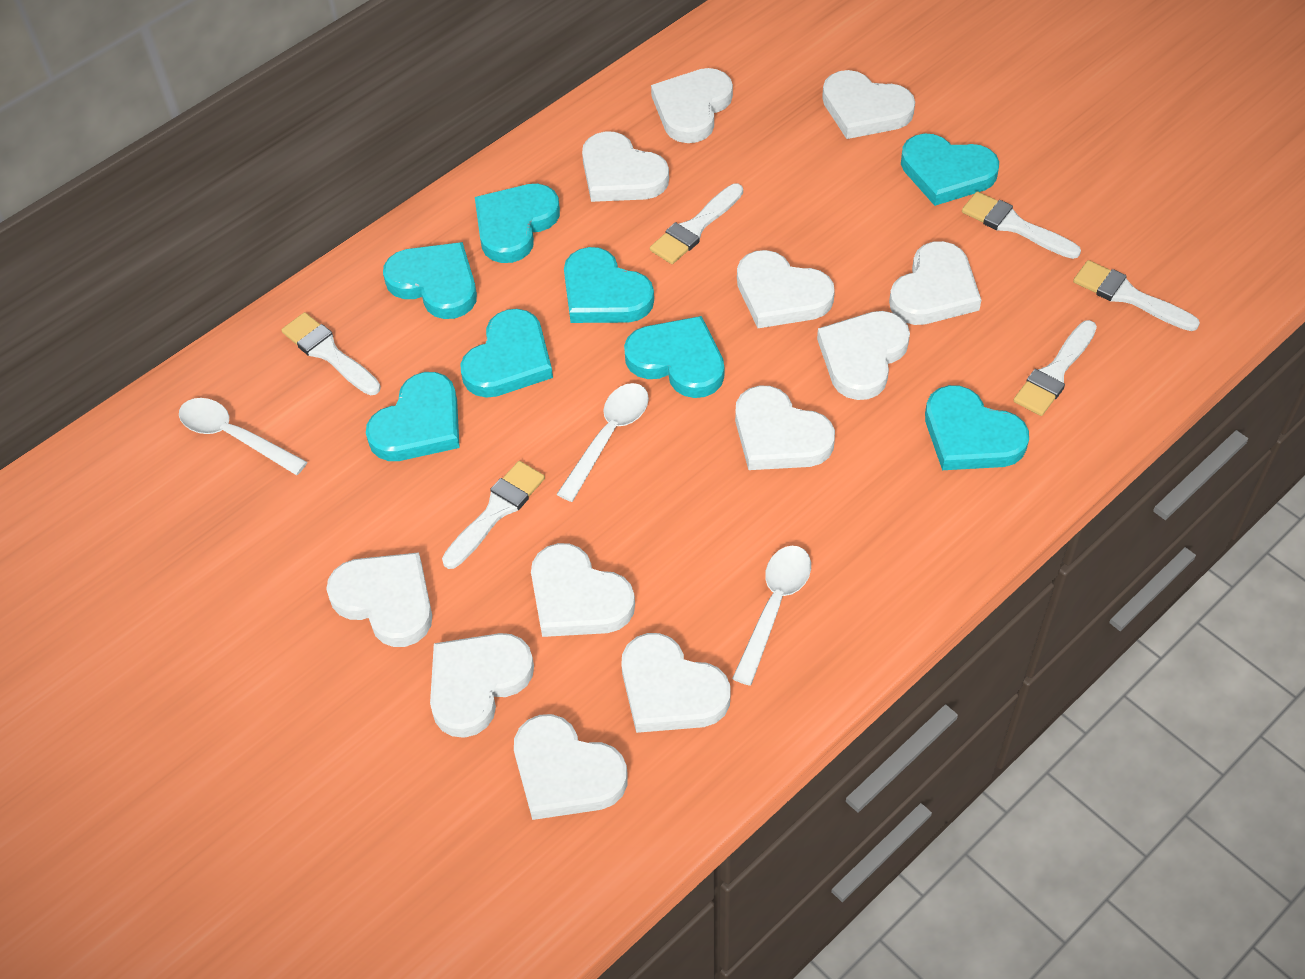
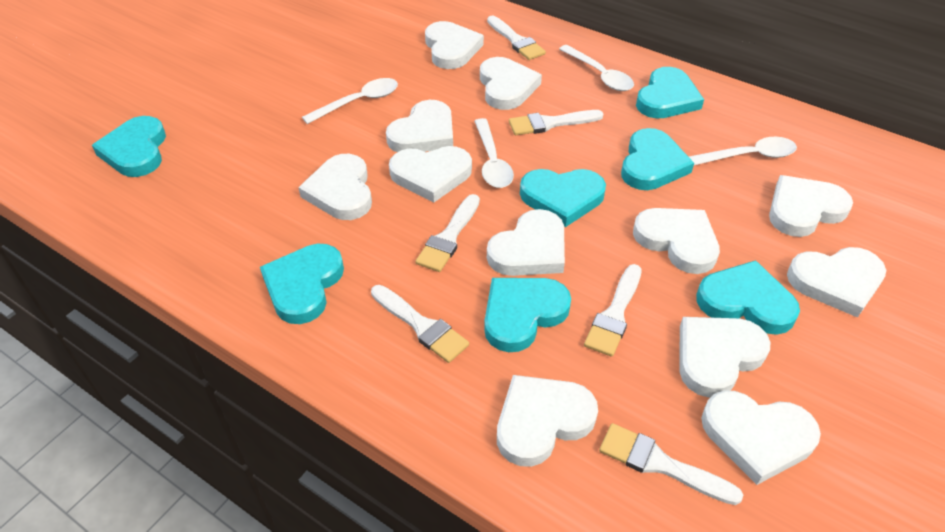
turquoise heart: 8 -> 7
white spoon: 3 -> 4

